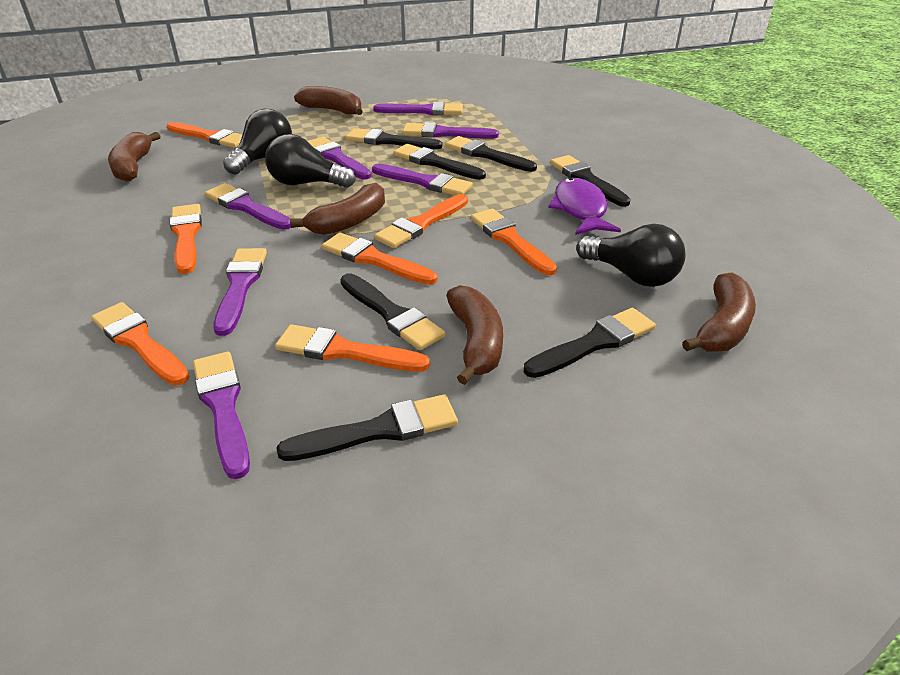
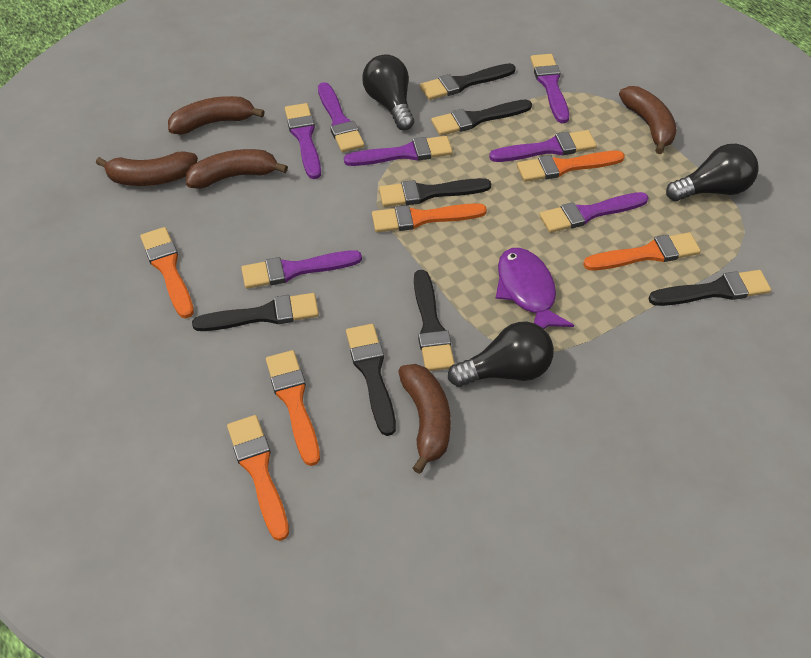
orange brush: 7 -> 6

